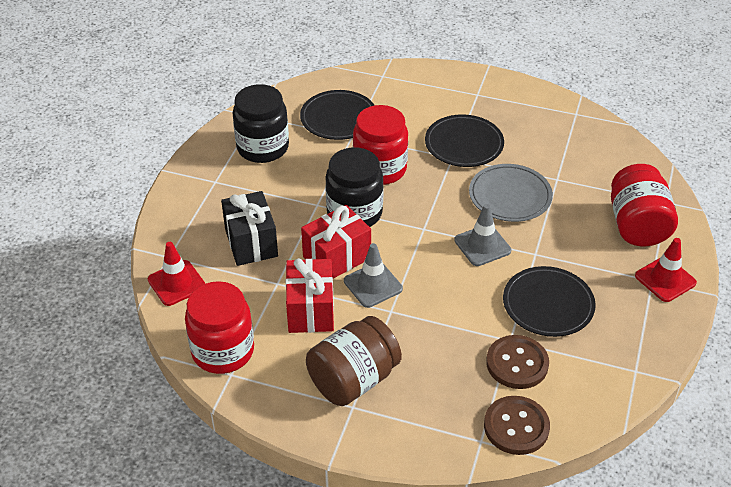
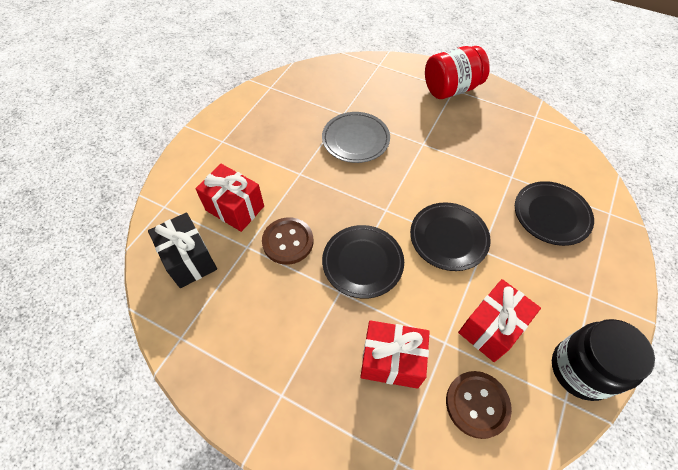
black jar: 2 -> 1
brown jar: 1 -> 0
grey traffic cone: 2 -> 0
red gift: 2 -> 3
red jar: 3 -> 1
red traffic cone: 2 -> 0

